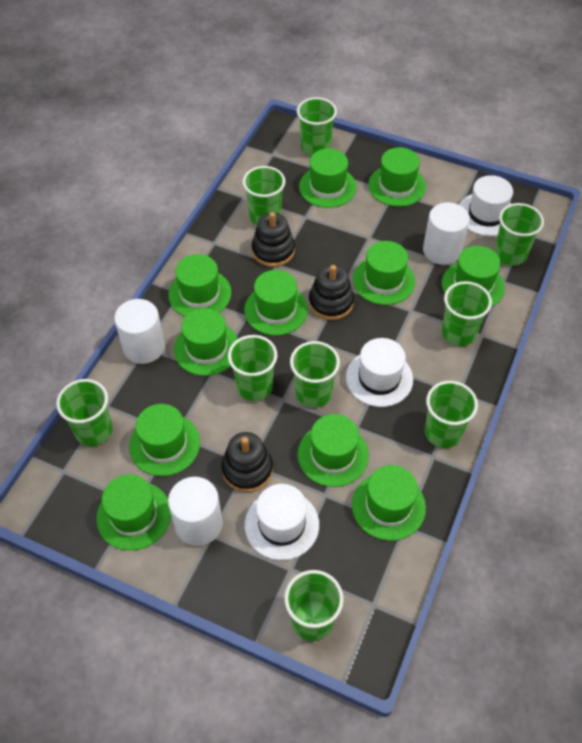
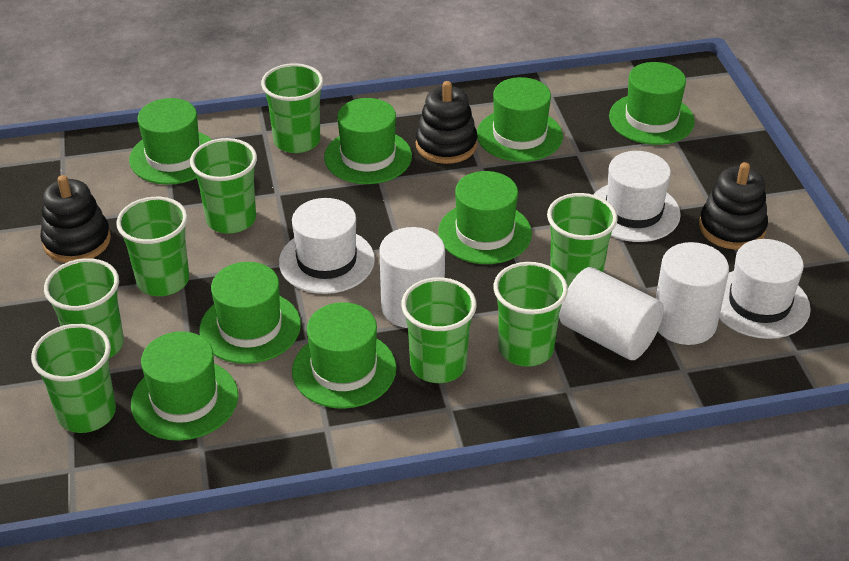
green cup: 9 -> 8
green hat: 11 -> 8

